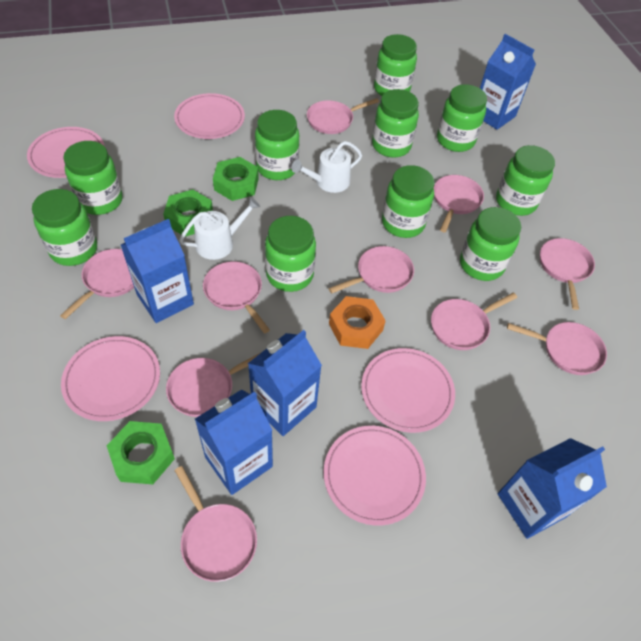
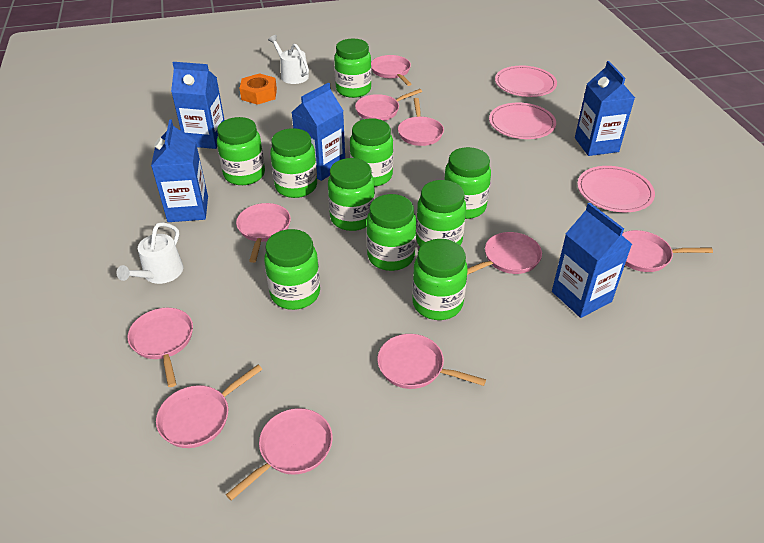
green nut: 3 -> 0
pink plate: 5 -> 3

